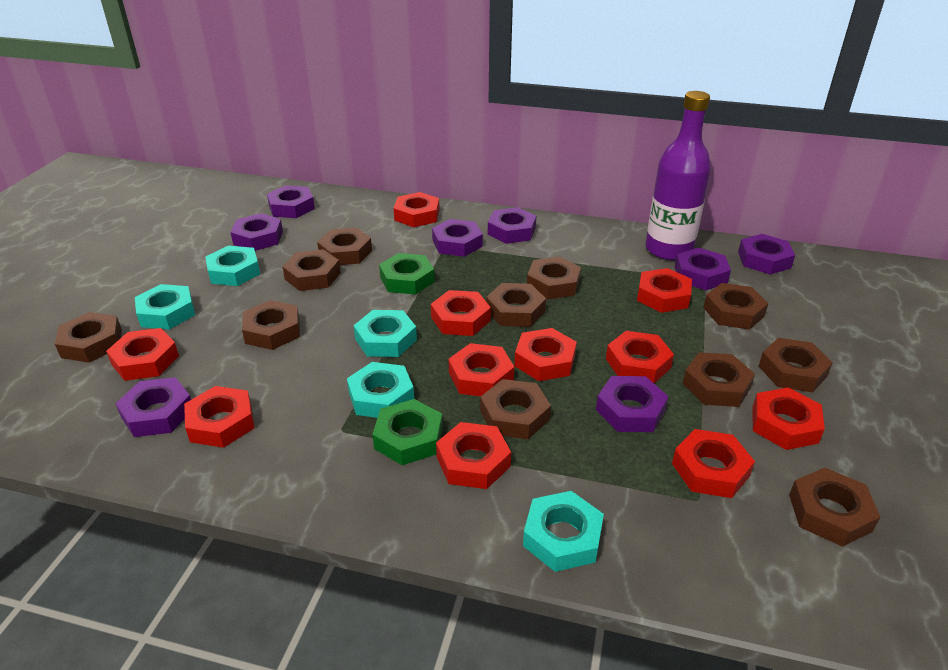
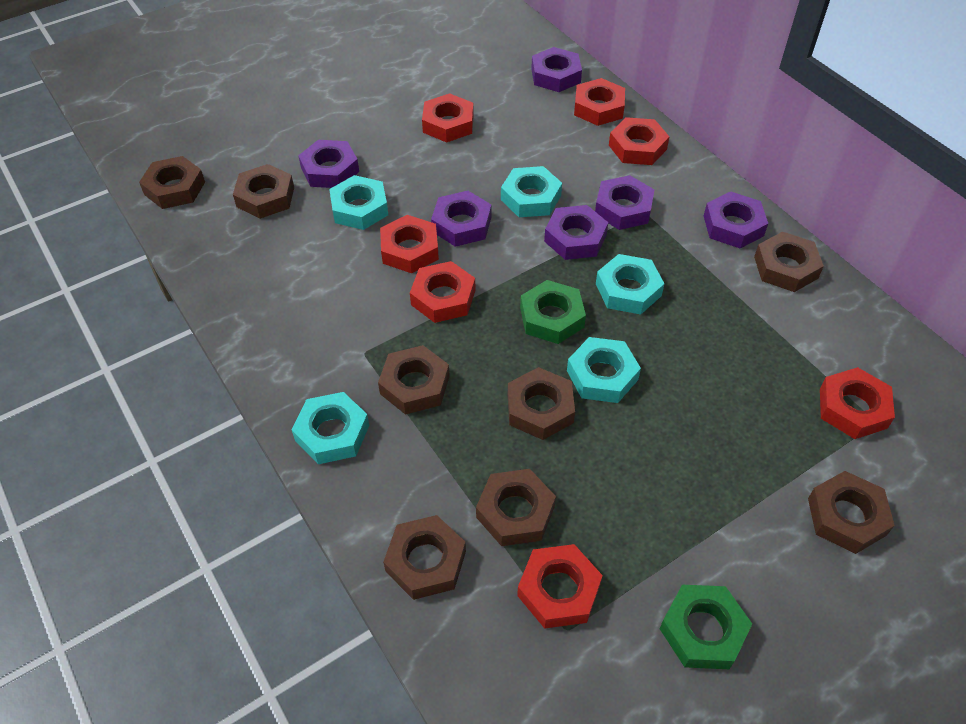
brown nut: 11 -> 8
purple bottle: 1 -> 0
purple nut: 8 -> 6
red nut: 11 -> 7

